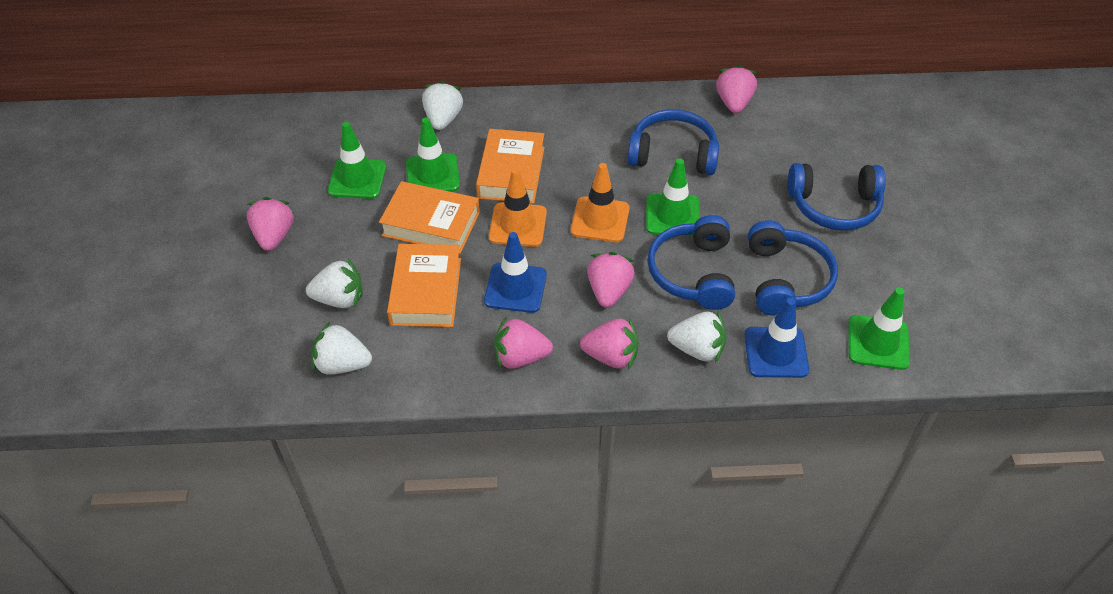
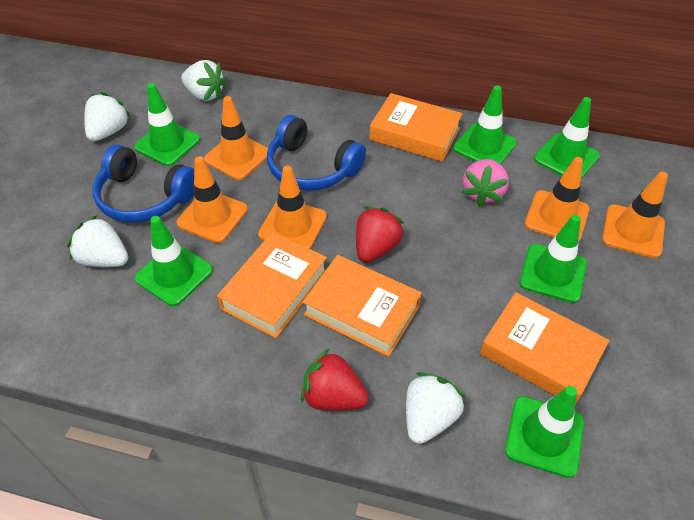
blue headphones: 4 -> 2
blue traffic cone: 2 -> 0
green traffic cone: 4 -> 6
orange book: 3 -> 4
orange traffic cone: 2 -> 5
pink strawberry: 5 -> 1
red strawberry: 0 -> 2

